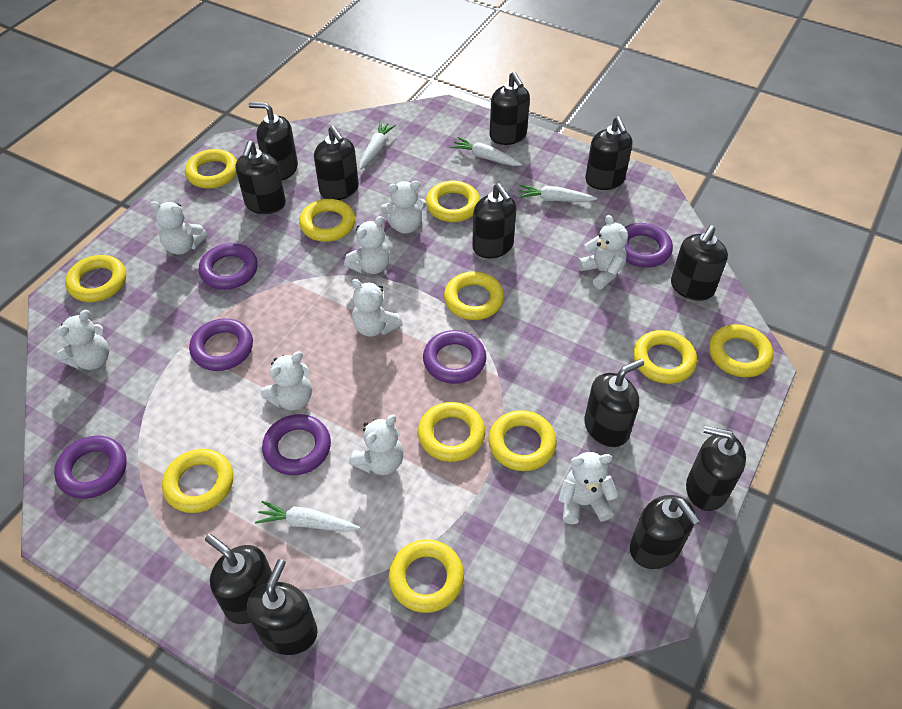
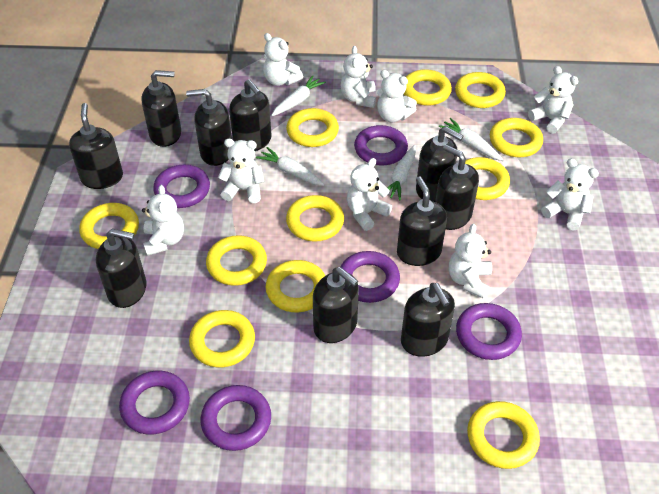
black soap dispenser: 12 -> 10

